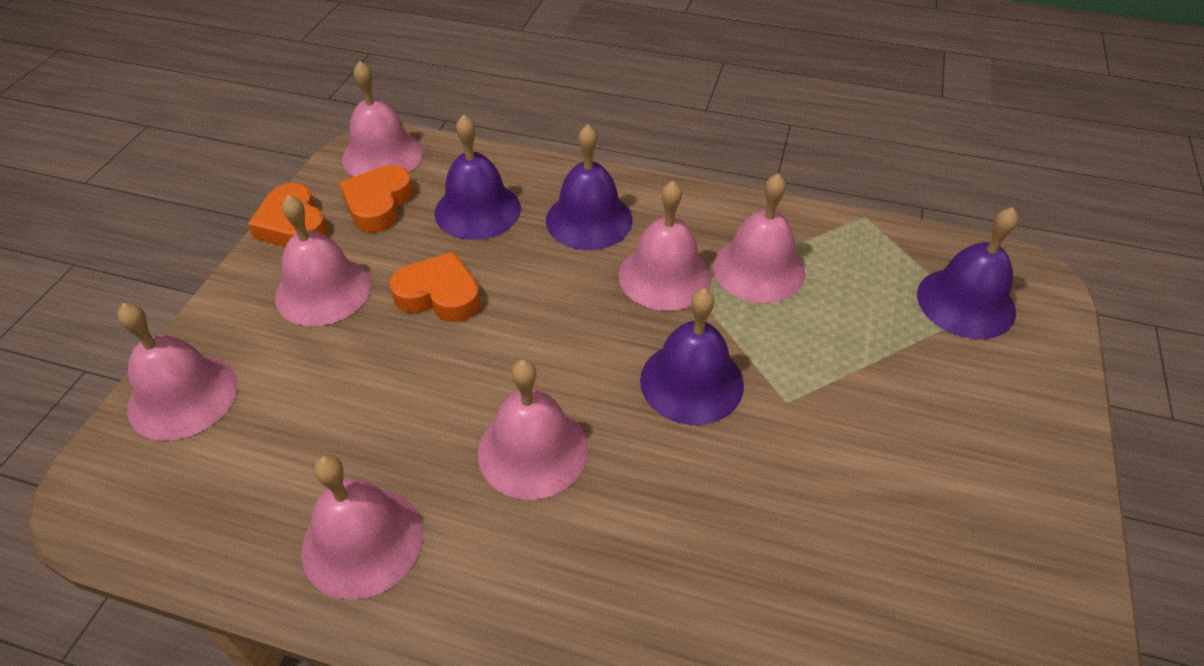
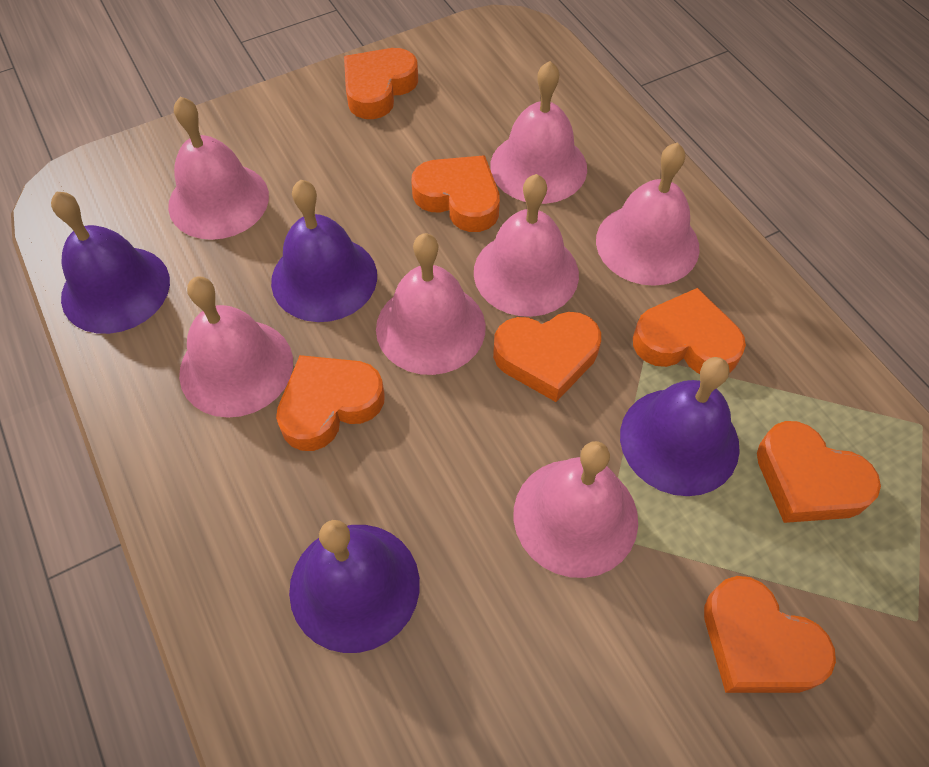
orange heart: 3 -> 7

